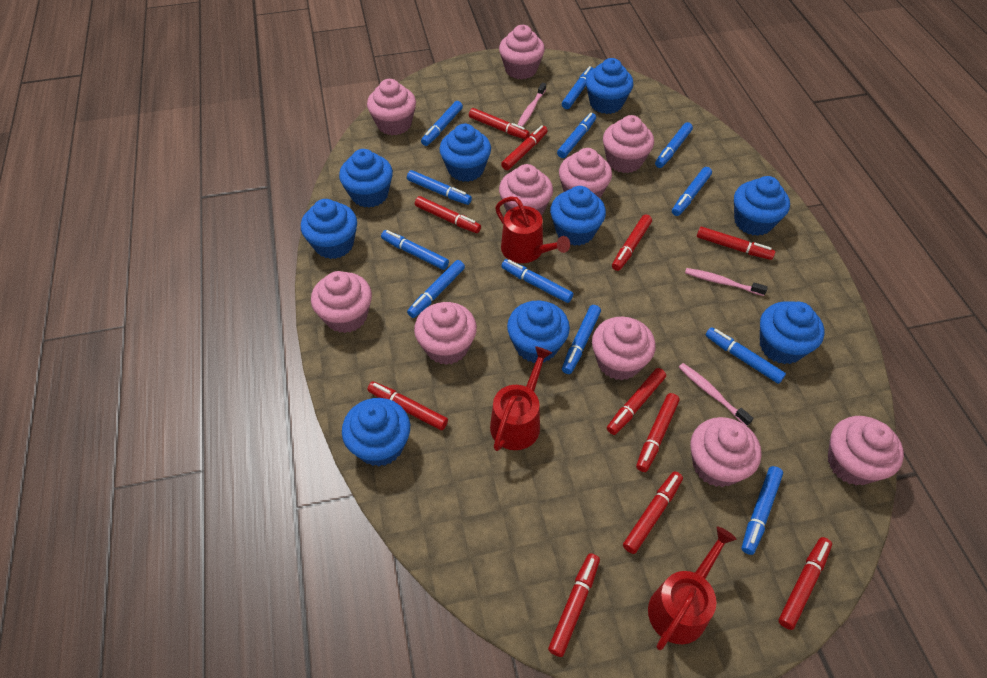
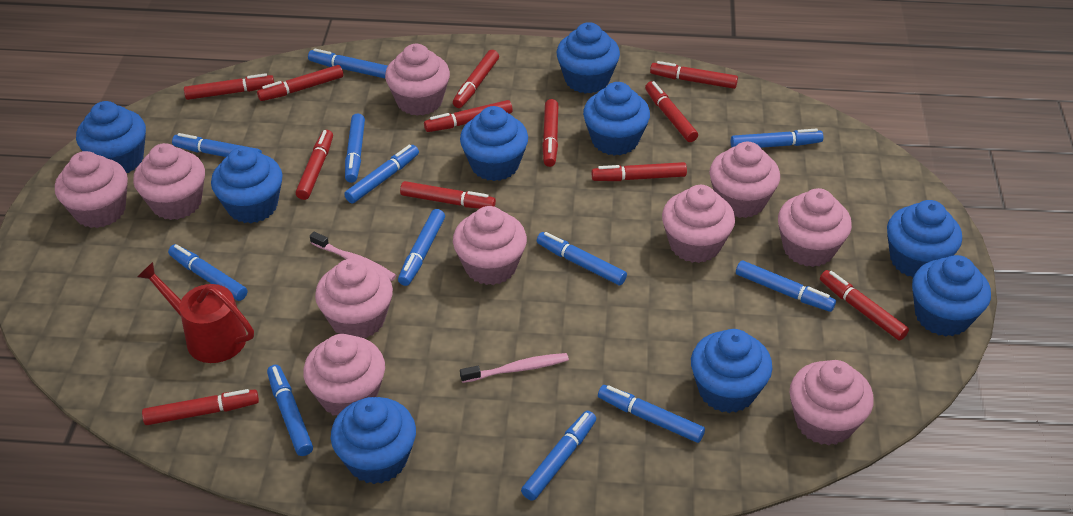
pink toothbrush: 3 -> 2
red marker: 11 -> 12
red watering can: 3 -> 1

